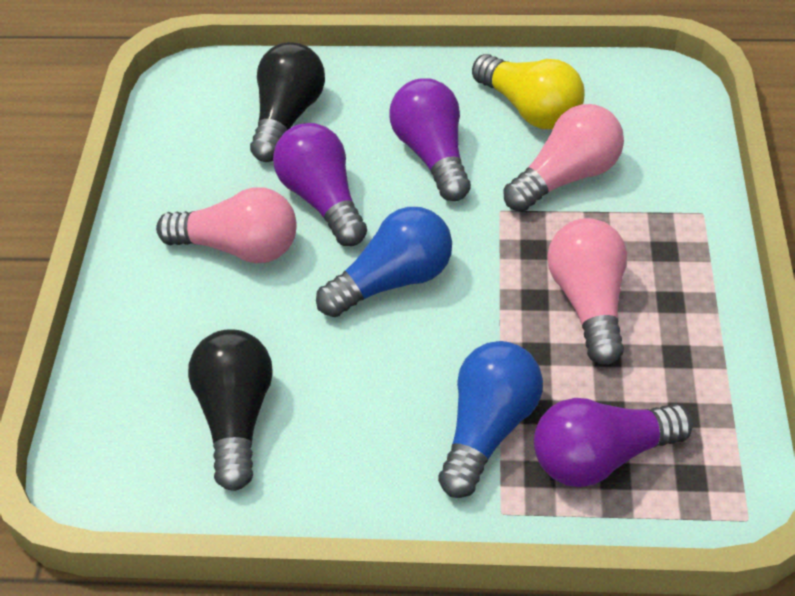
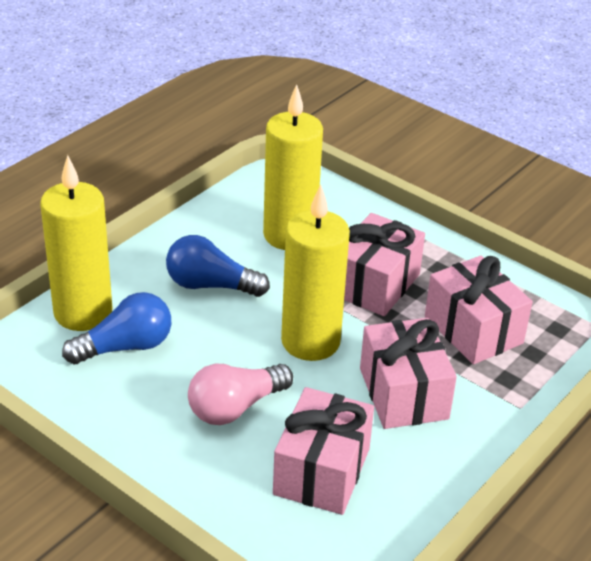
black light bulb: 2 -> 0
pink gift: 0 -> 4
pink light bulb: 3 -> 1
purple light bulb: 3 -> 0
yellow candle: 0 -> 3
yellow light bulb: 1 -> 0

